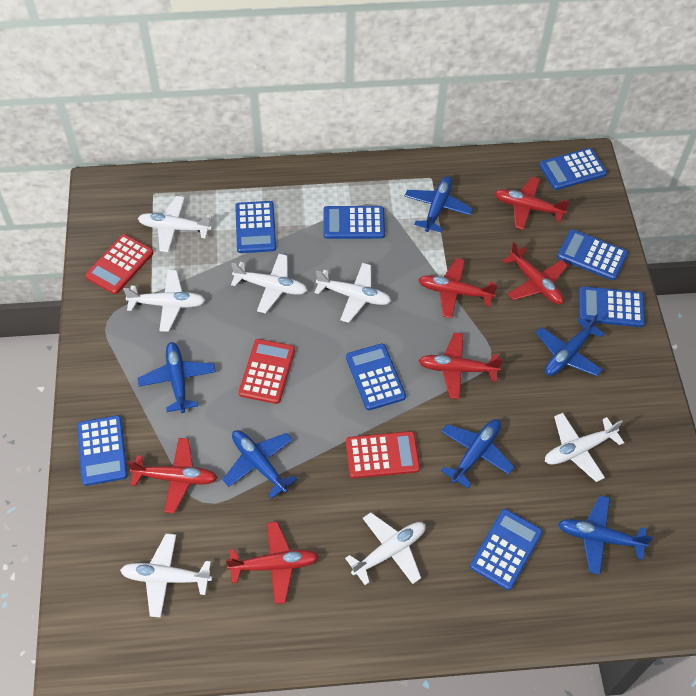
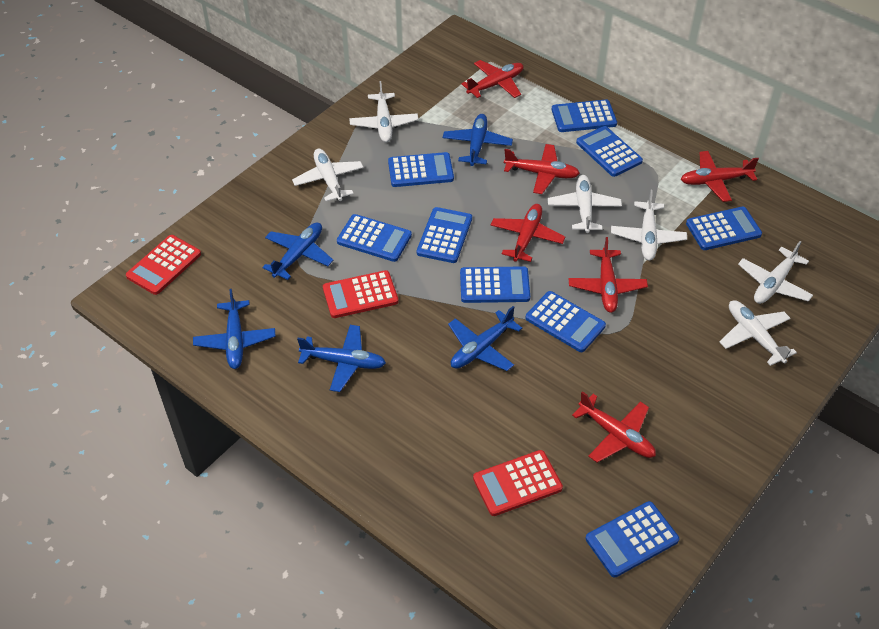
blue calculator: 8 -> 9
blue plane: 6 -> 5
white plane: 7 -> 6

